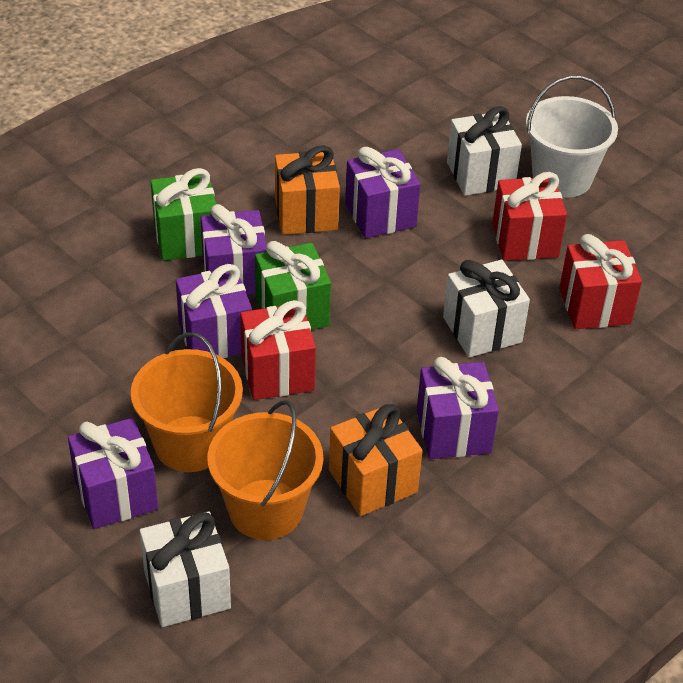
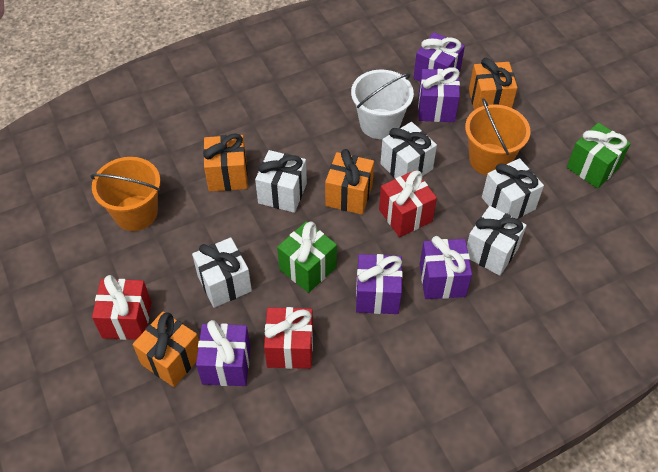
orange gift: 2 -> 4
white gift: 3 -> 5

